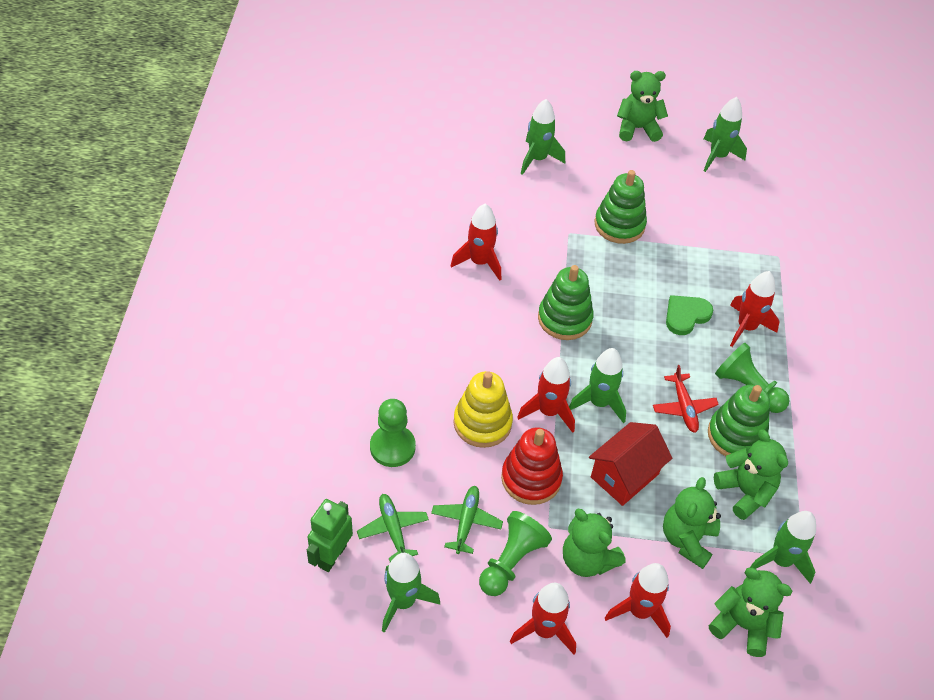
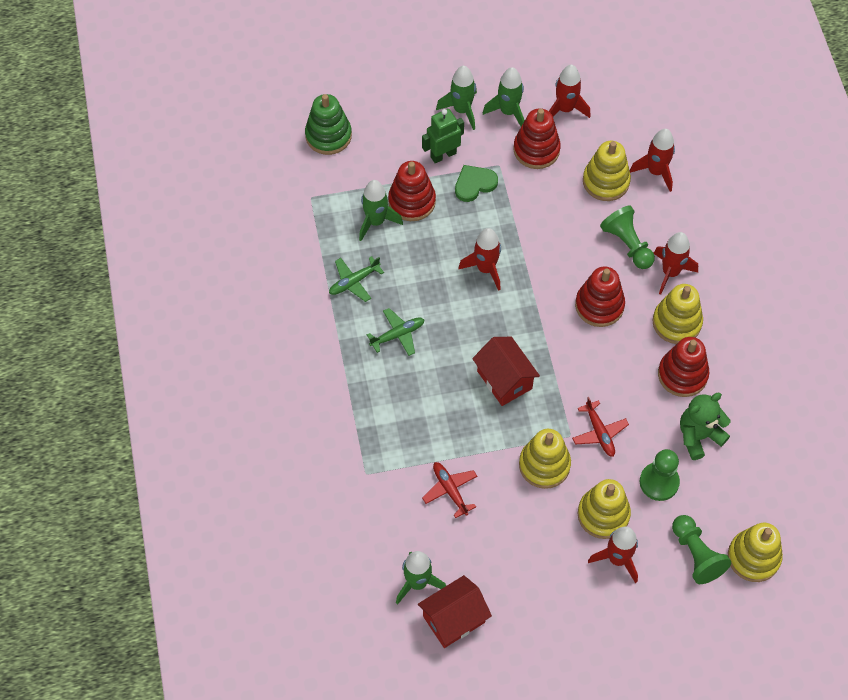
green rocket: 5 -> 4
green stacking toy: 3 -> 1
green teddy bear: 5 -> 1
red house: 1 -> 2
red plane: 1 -> 2
red stacking toy: 1 -> 4
yellow stacking toy: 1 -> 5

